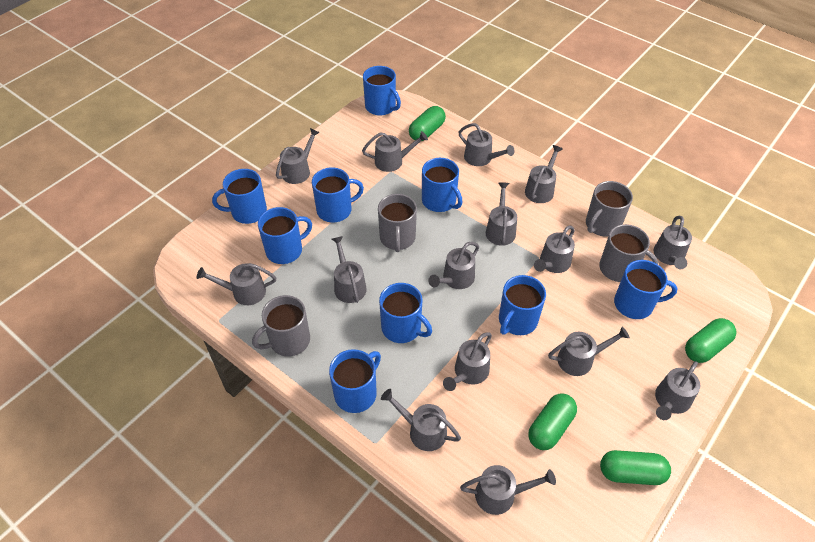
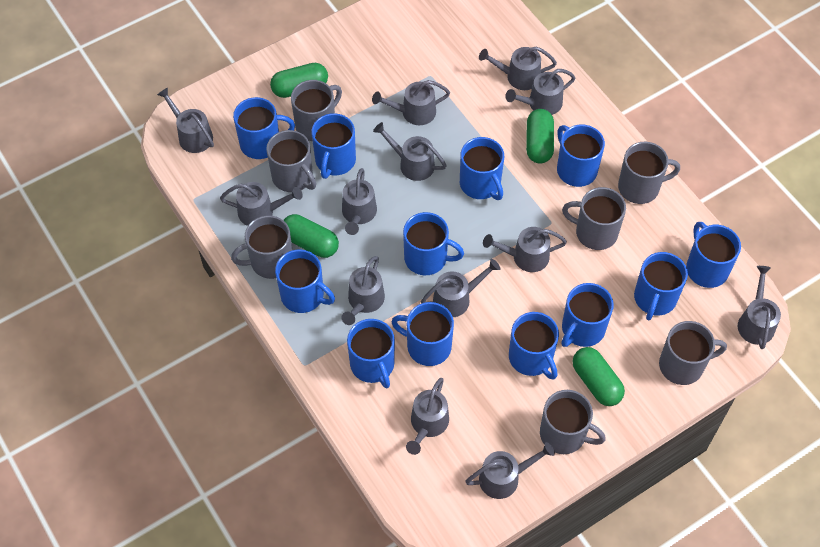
blue mug: 9 -> 12
grey mug: 4 -> 7
grey watering can: 15 -> 13

